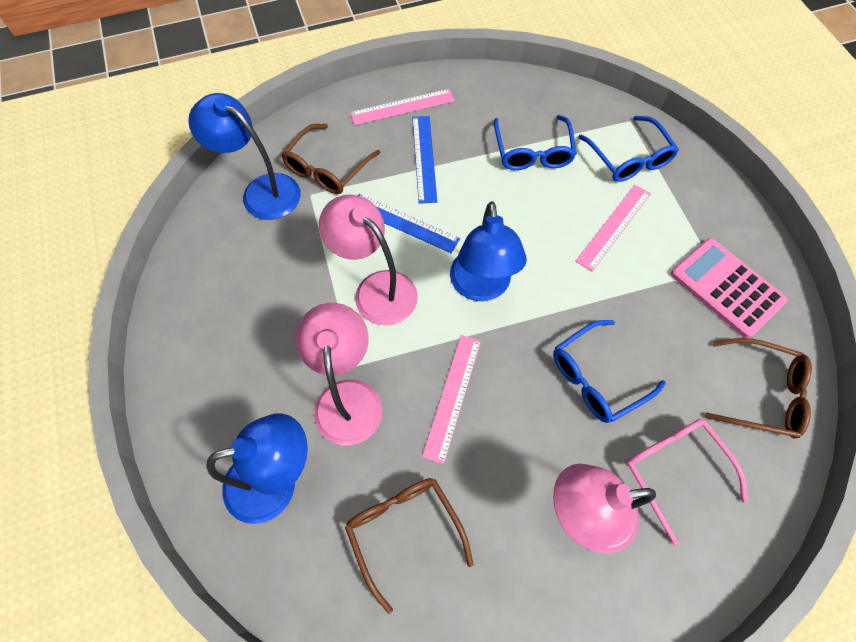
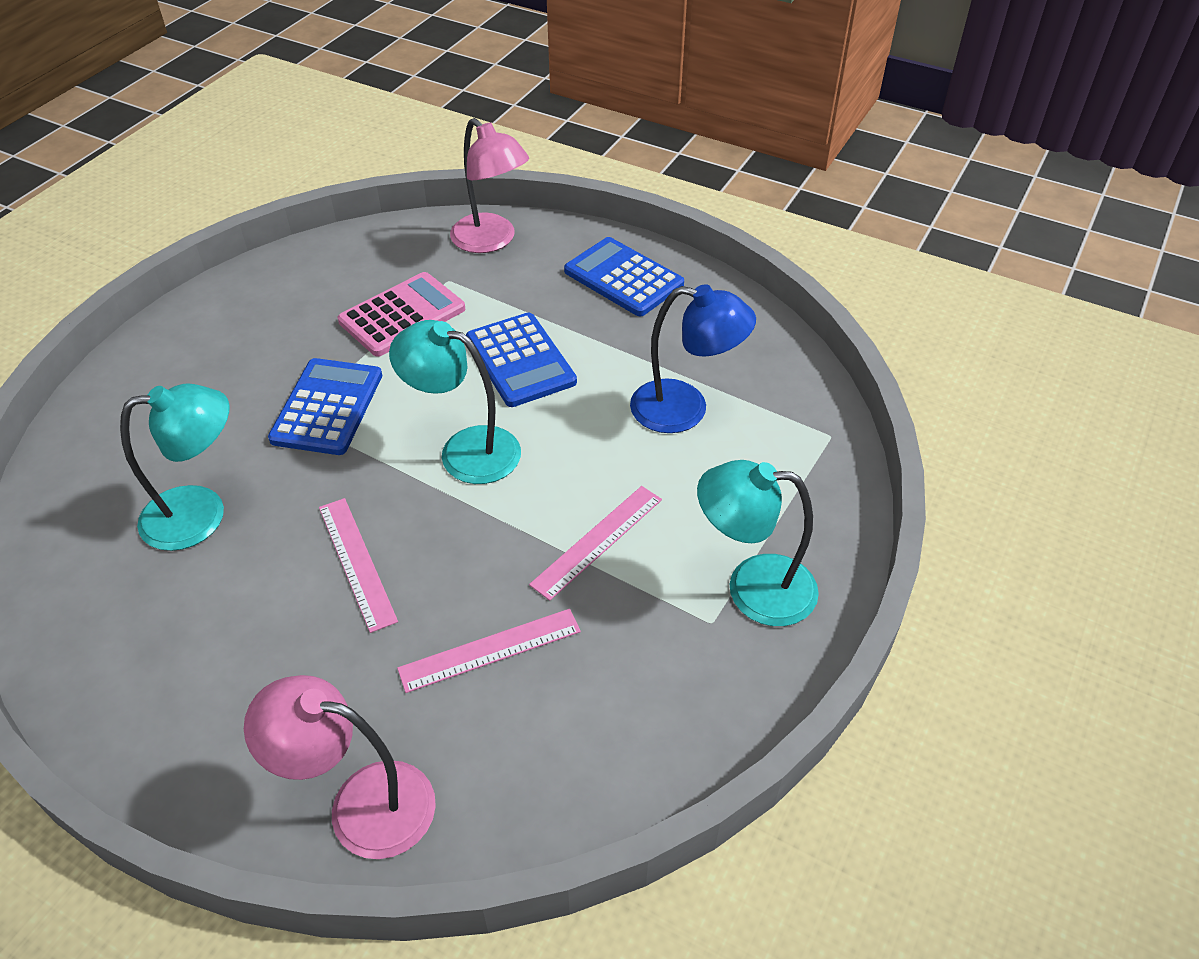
blue calculator: 0 -> 3
blue glasses: 3 -> 0
blue lamp: 3 -> 1
blue ruler: 2 -> 0
brown glasses: 3 -> 0
pink glasses: 1 -> 0
pink lamp: 3 -> 2
turquoise lamp: 0 -> 3

